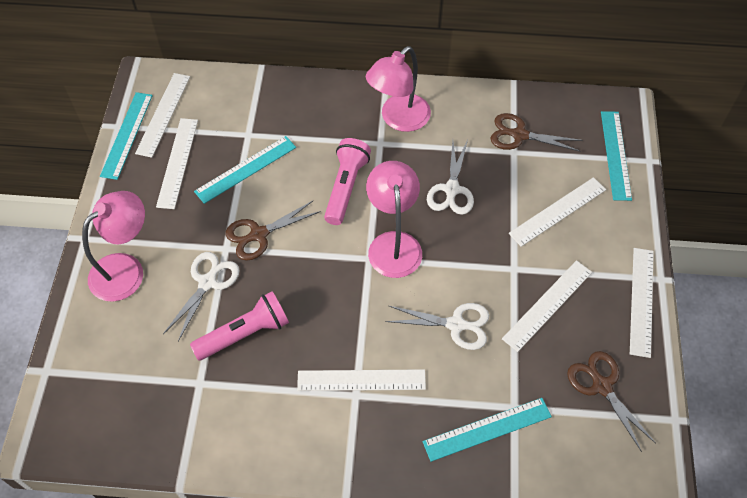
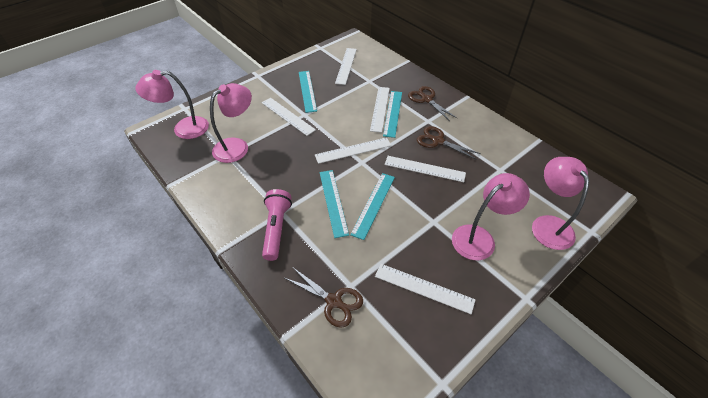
pink flashlight: 2 -> 1
pink lamp: 3 -> 4
white scissors: 3 -> 0

